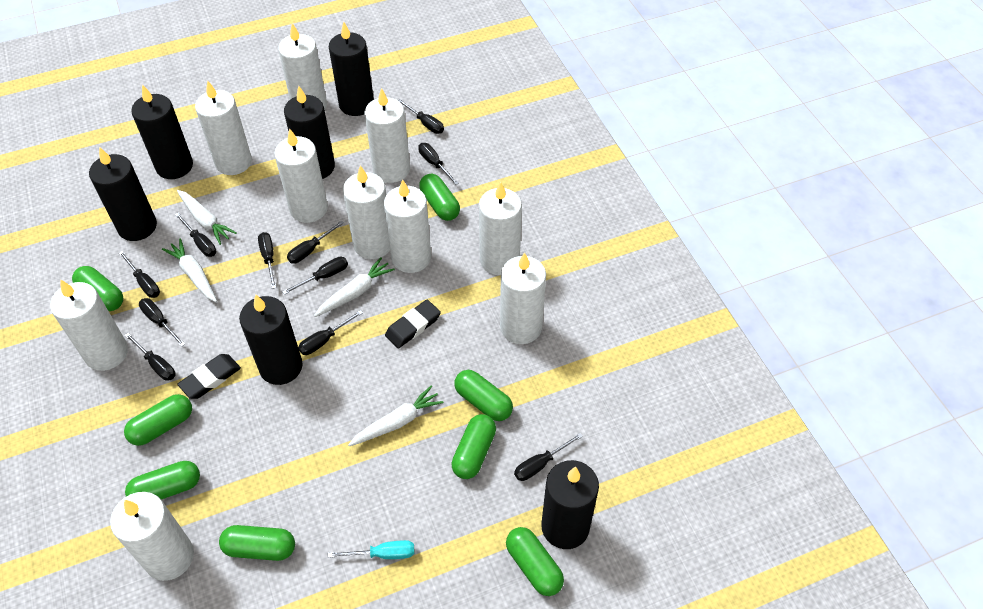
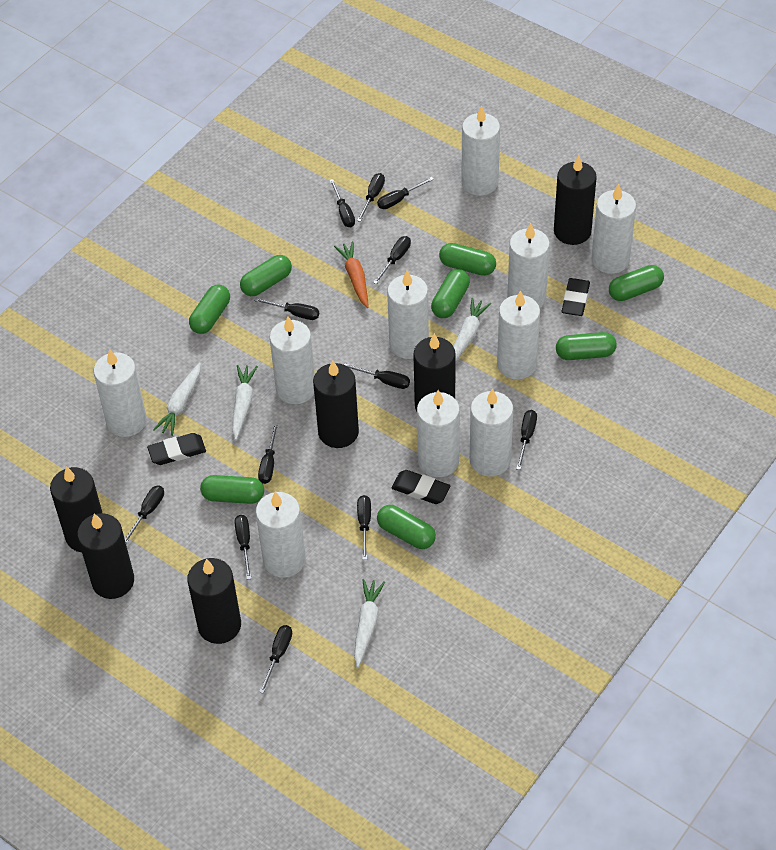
black eraser: 2 -> 3
black screwdriver: 11 -> 12
orange carrot: 0 -> 1
turquoise screwdriver: 1 -> 0

